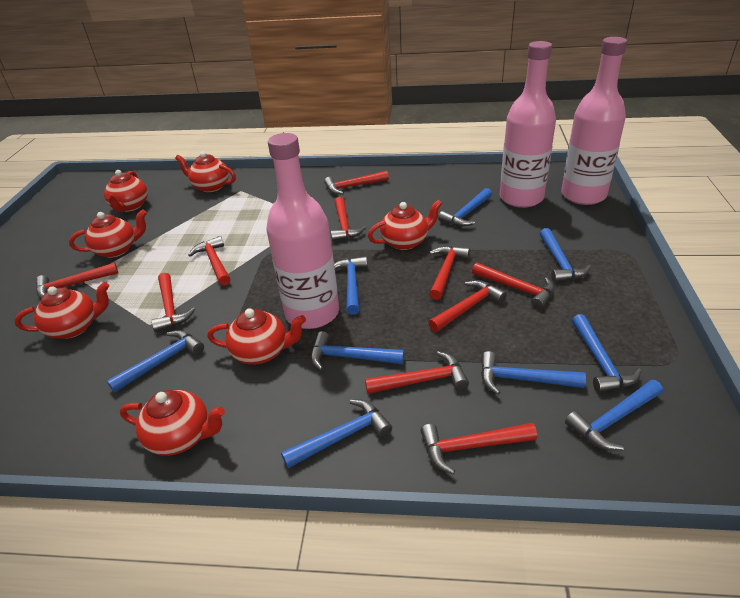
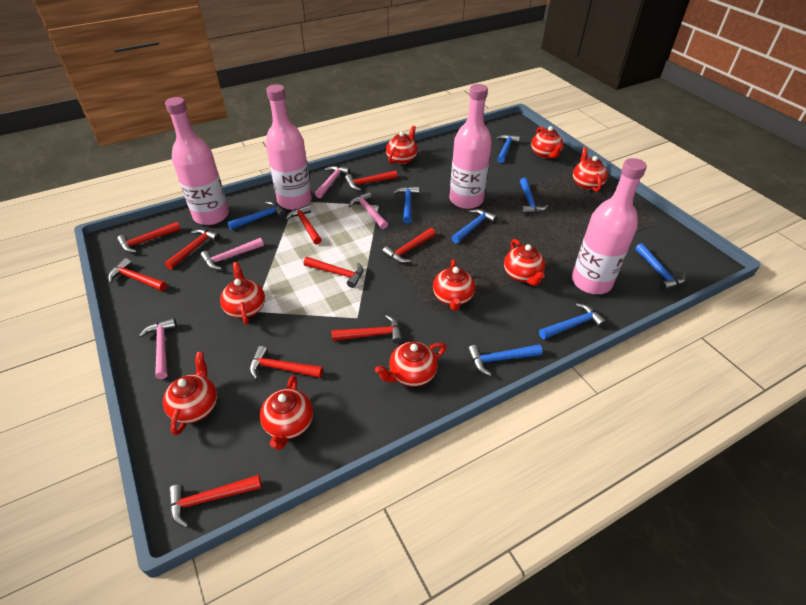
blue hammer: 9 -> 8
pink bottle: 3 -> 4
pink hammer: 0 -> 4
red teapot: 7 -> 9

